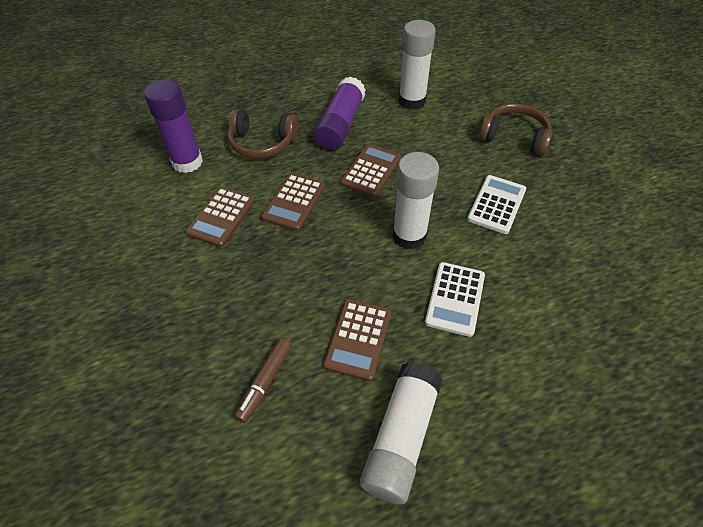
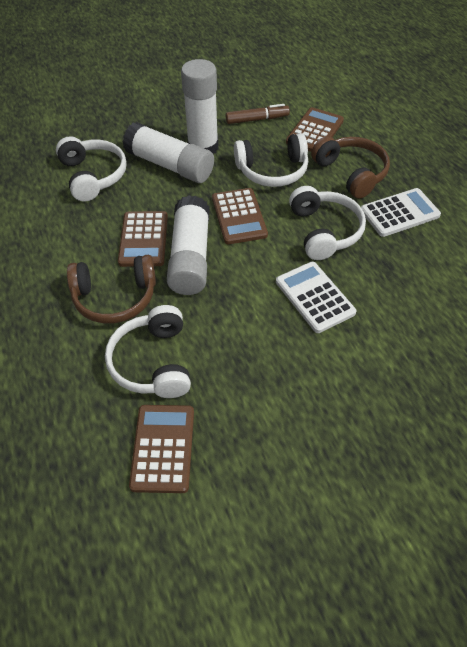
purple glue stick: 2 -> 0
white headphones: 0 -> 4

